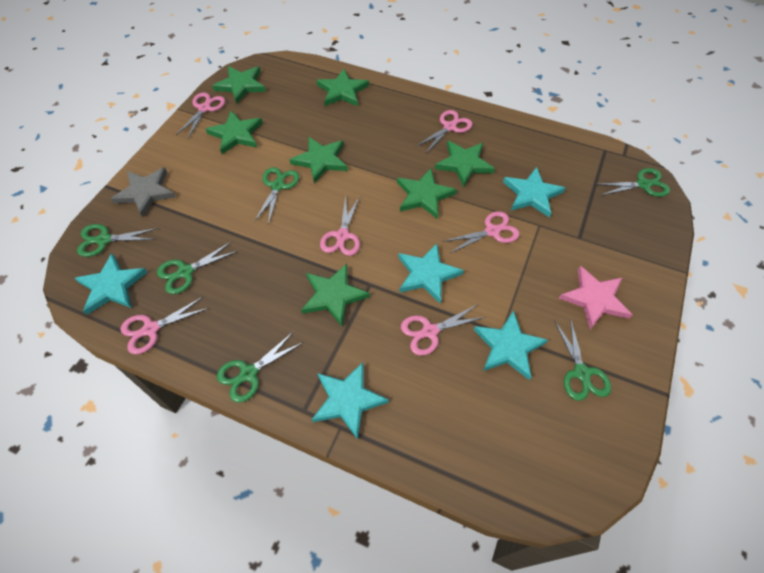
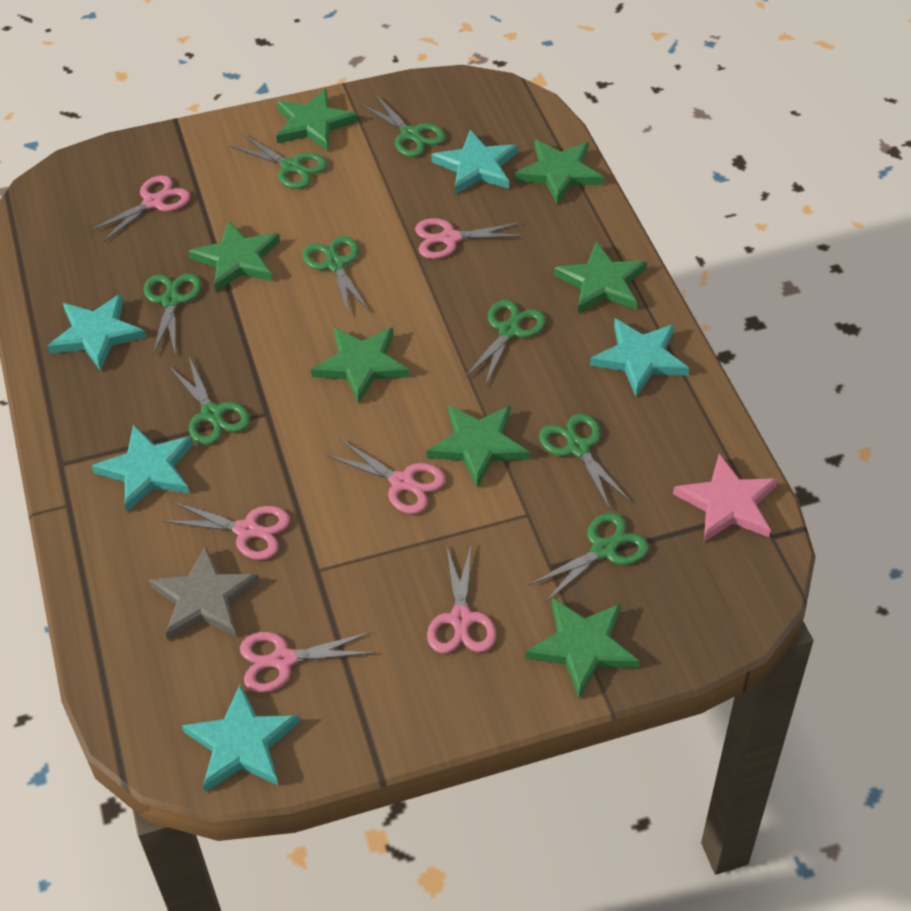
green scissors: 6 -> 8

